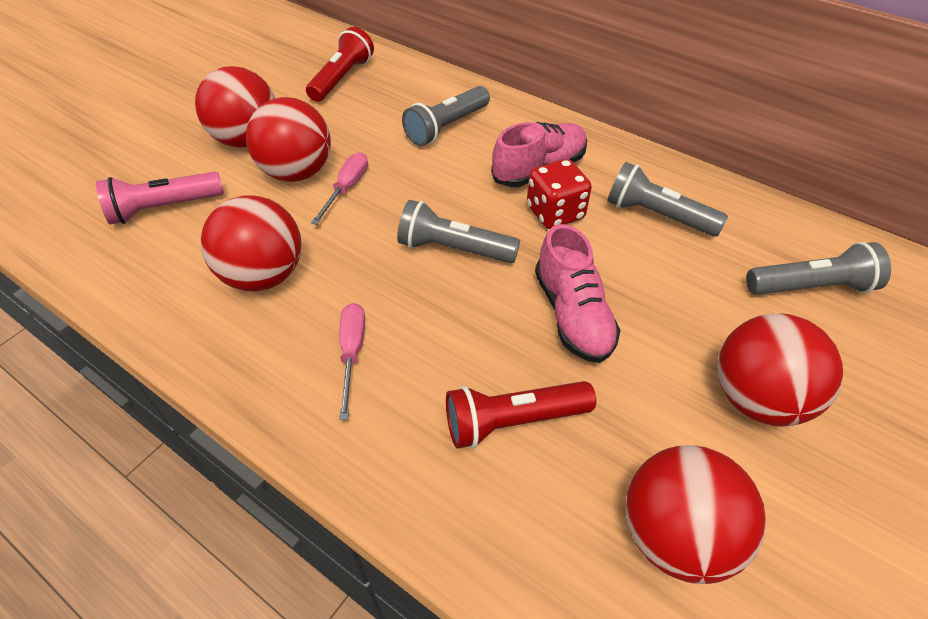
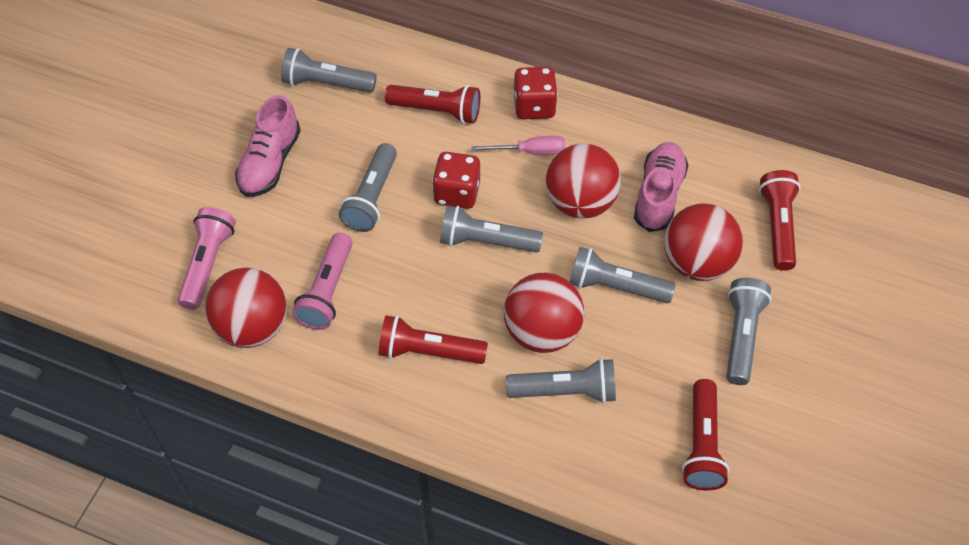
grey flashlight: 4 -> 6
pink flashlight: 1 -> 2
pink screwdriver: 2 -> 1
red ball: 5 -> 4
red dice: 1 -> 2
red flashlight: 2 -> 4

